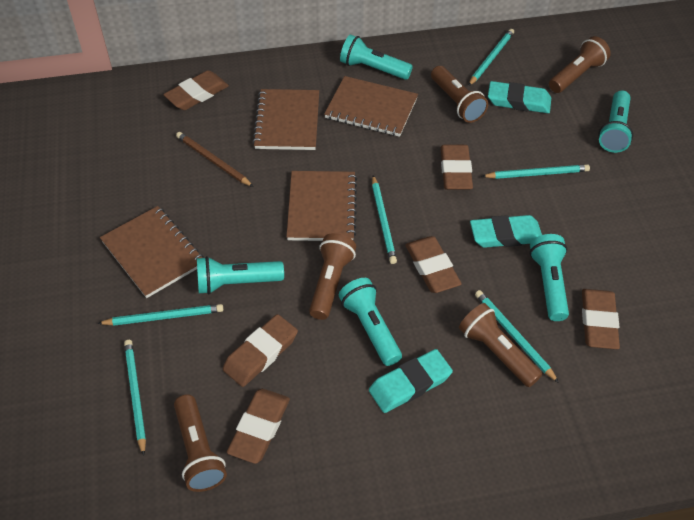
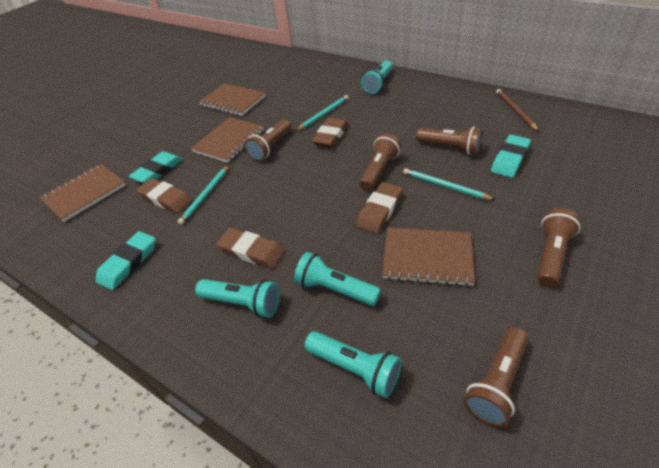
brown eraser: 6 -> 4
turquoise flashlight: 5 -> 4
turquoise pencil: 6 -> 3

